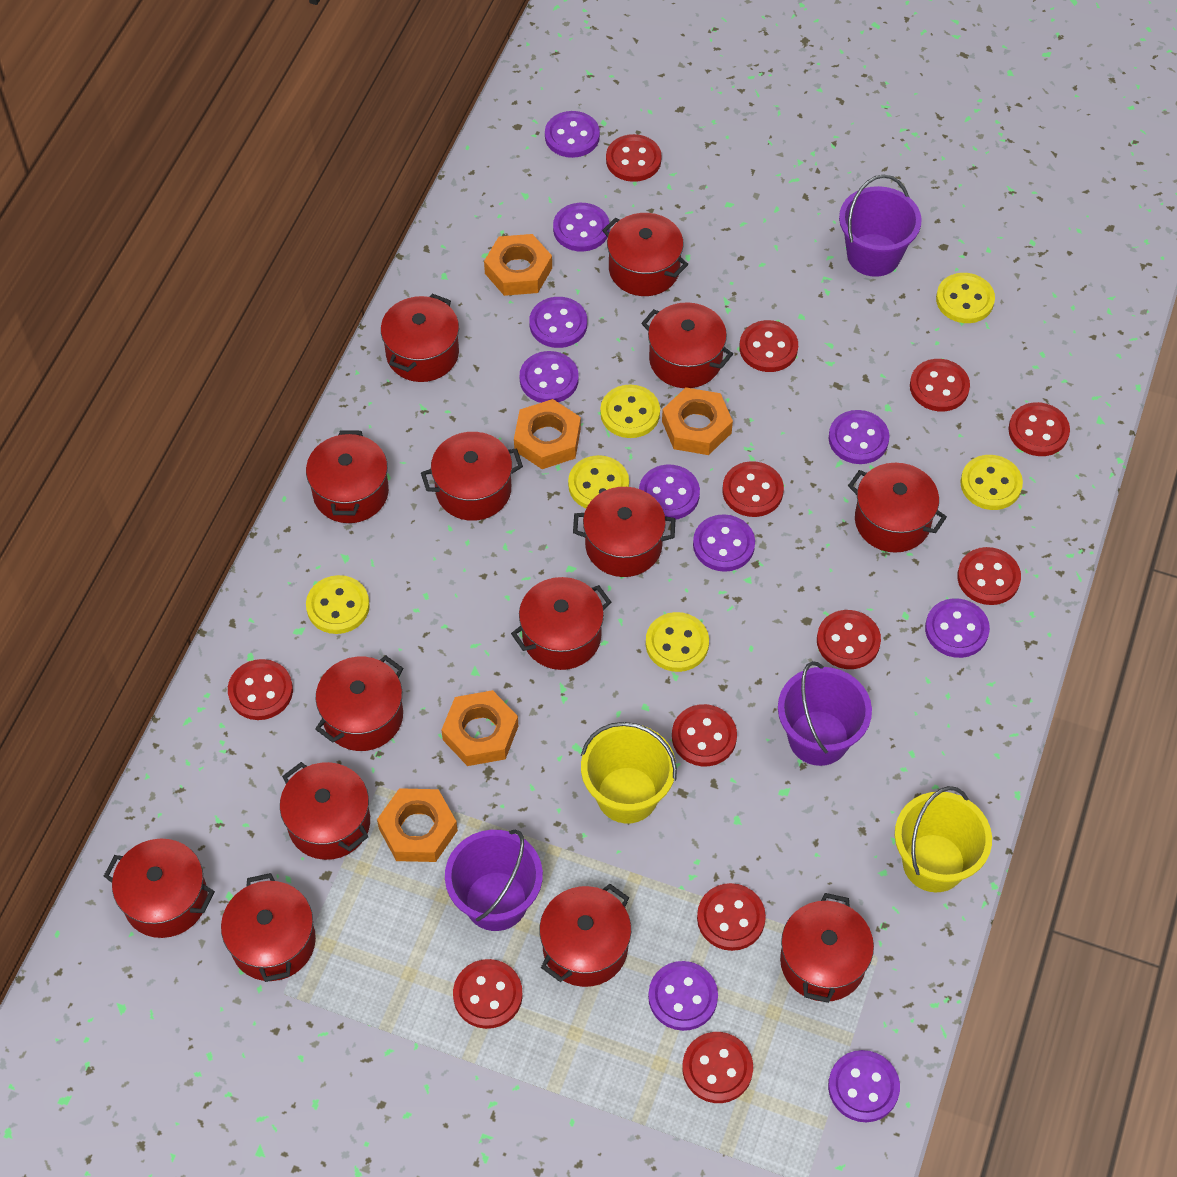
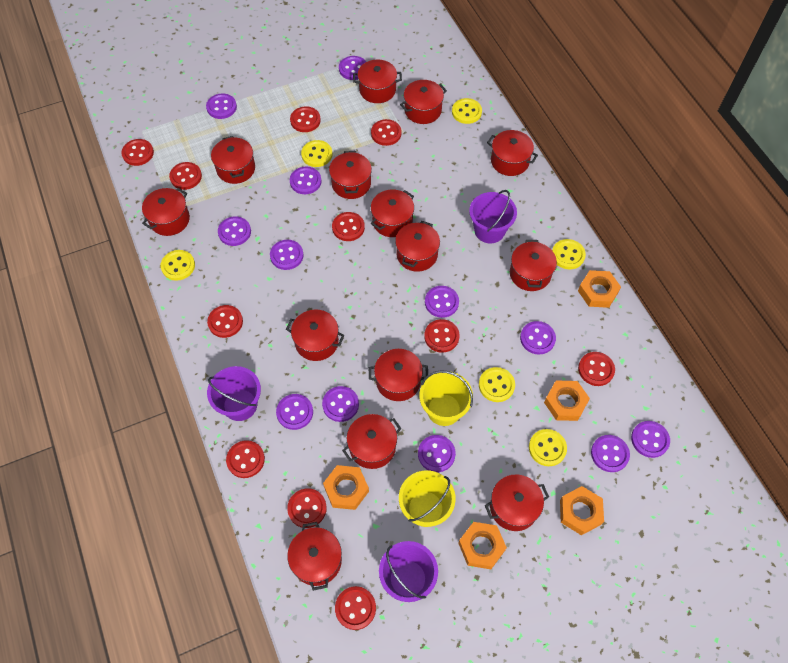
purple button: 10 -> 12
red button: 12 -> 11

